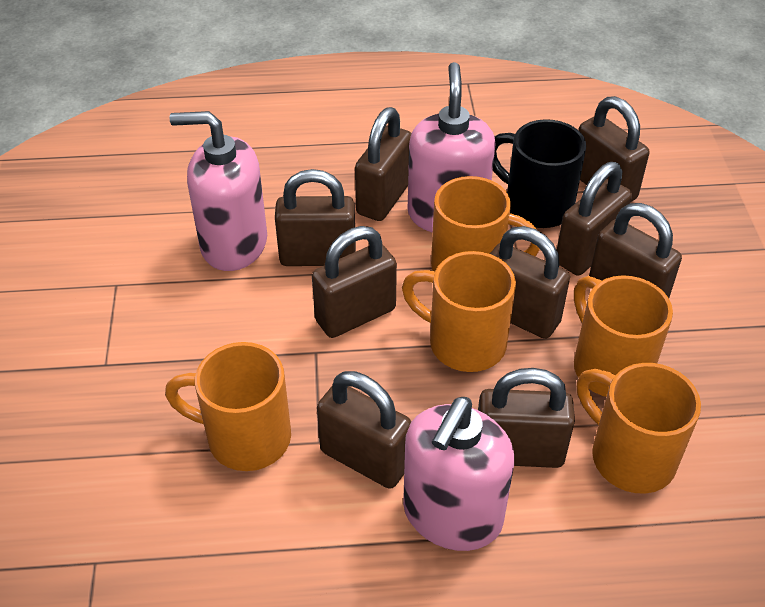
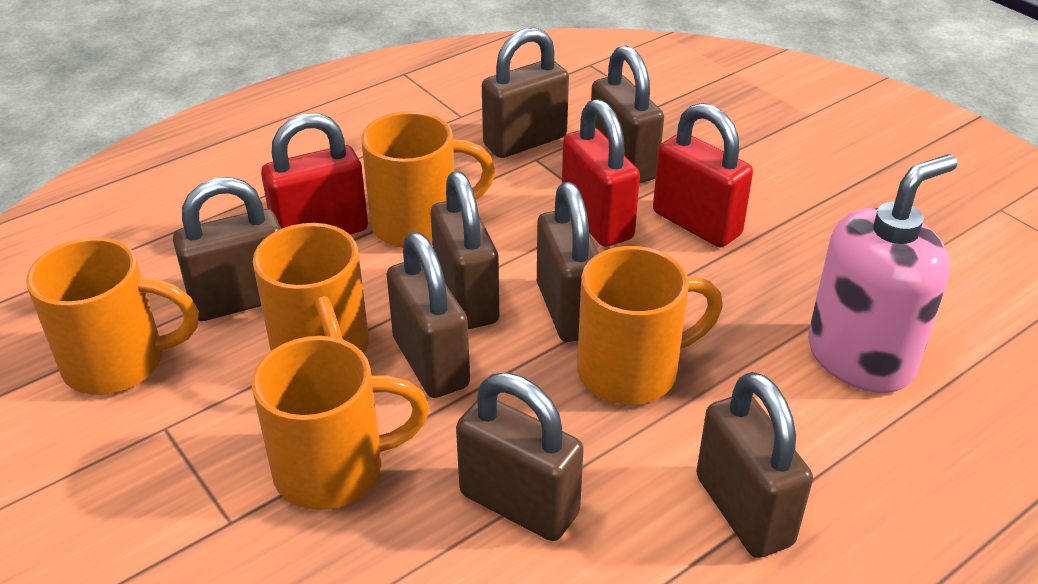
black mug: 1 -> 0
brown padlock: 9 -> 8
pink soap dispenser: 3 -> 1
red padlock: 0 -> 3

